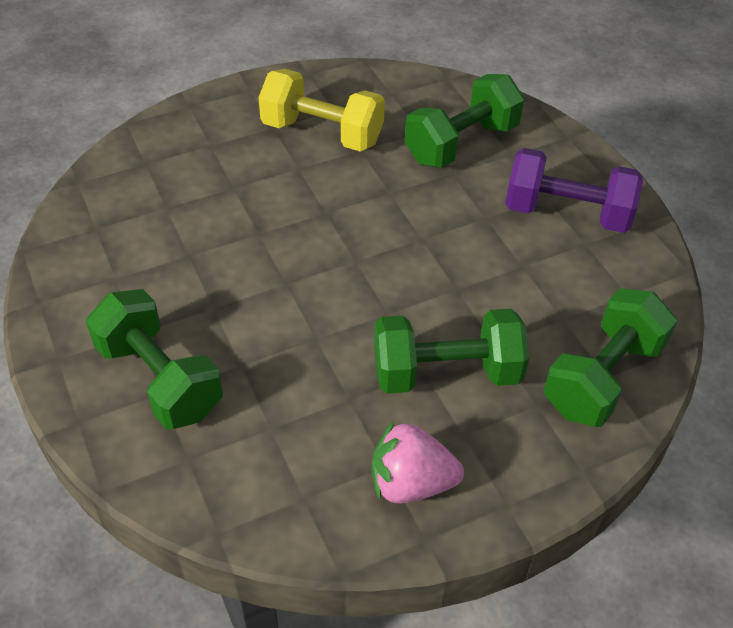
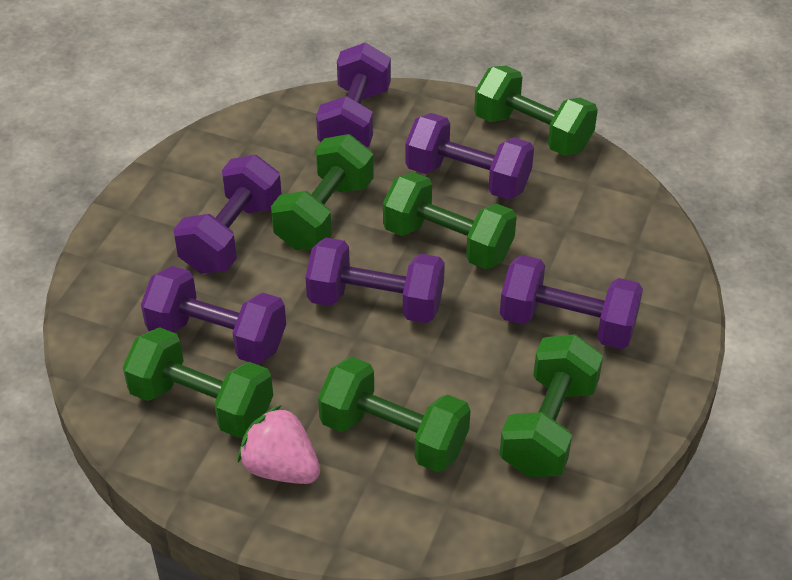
green dumbbell: 4 -> 6
purple dumbbell: 1 -> 6
yellow dumbbell: 1 -> 0

